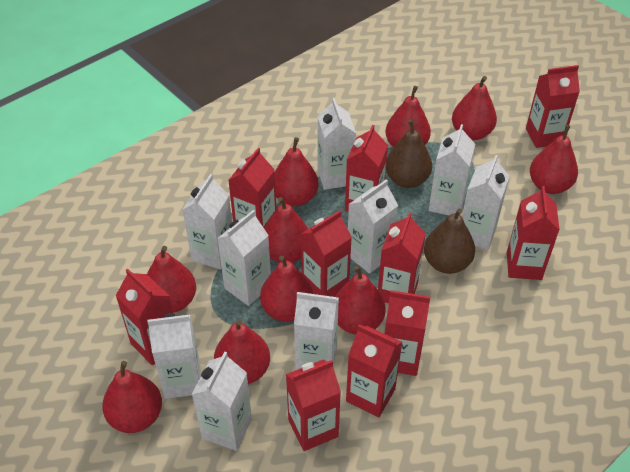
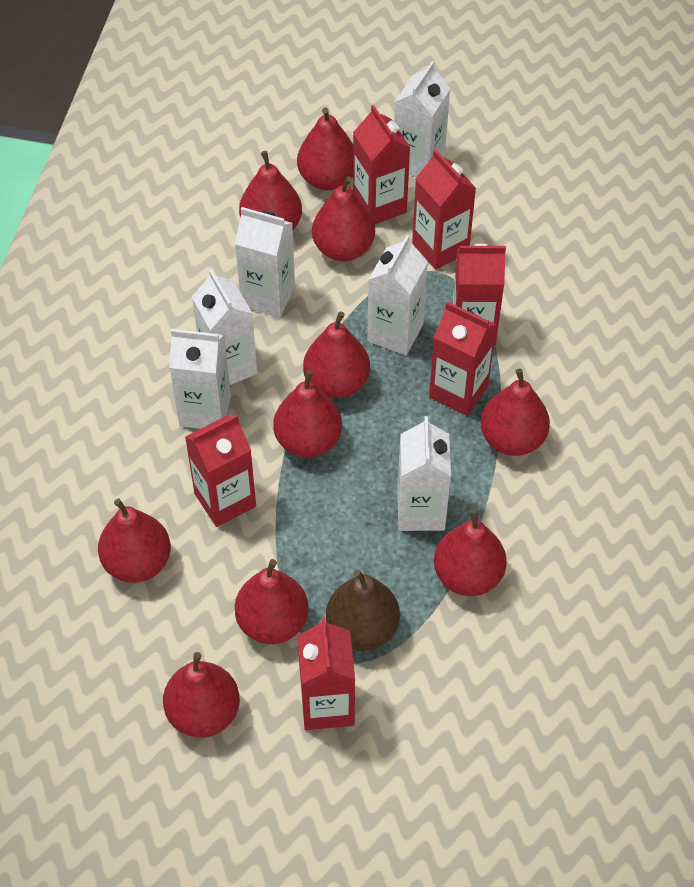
brown pear: 2 -> 1
red carton: 10 -> 6
white carton: 9 -> 6

